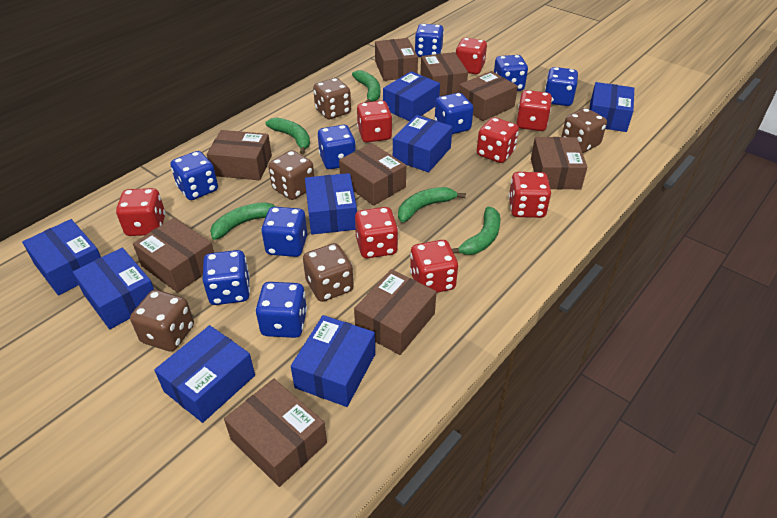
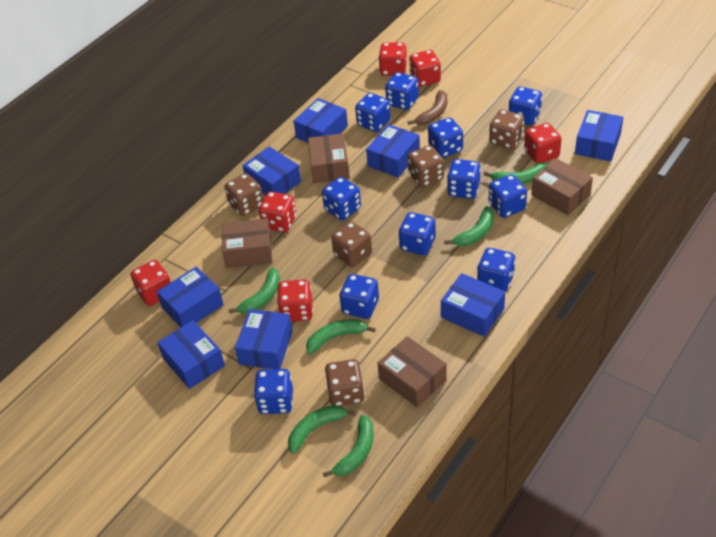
blue dice: 9 -> 11
brown banana: 0 -> 1
brown box: 9 -> 4
green banana: 5 -> 6
red dice: 8 -> 6

